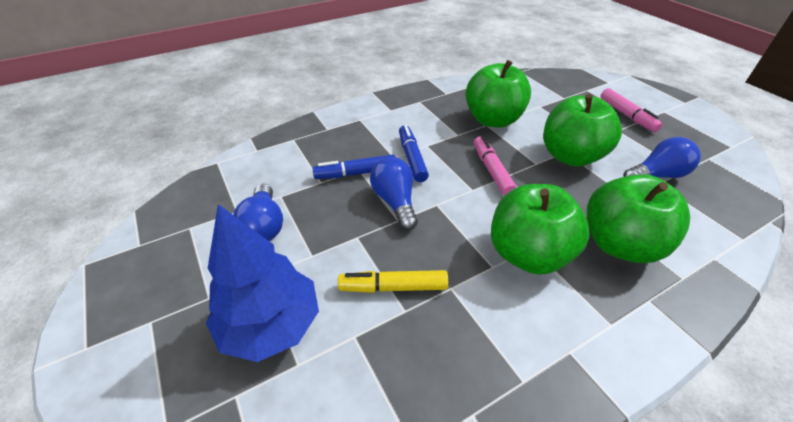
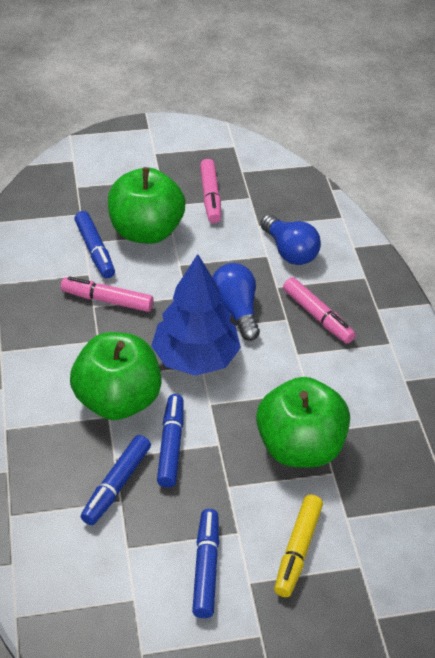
blue light bulb: 3 -> 2
blue marker: 2 -> 4
green apple: 4 -> 3
pink marker: 2 -> 3

